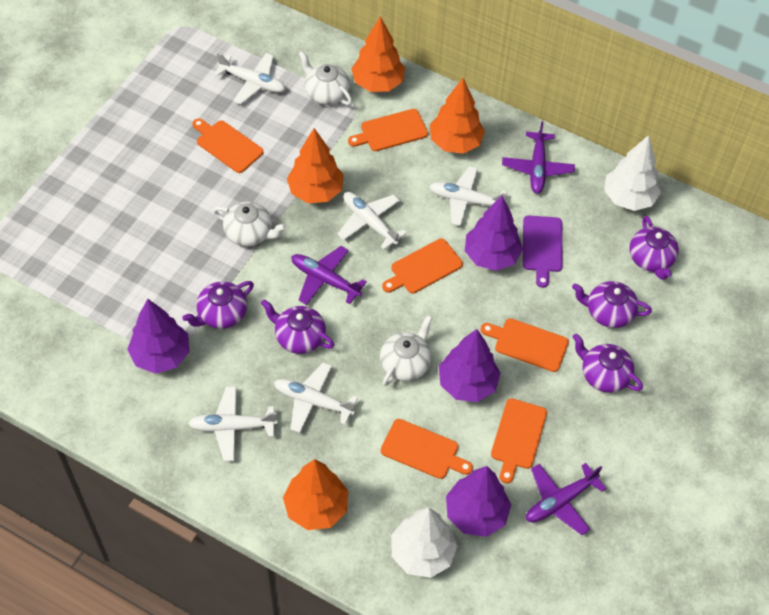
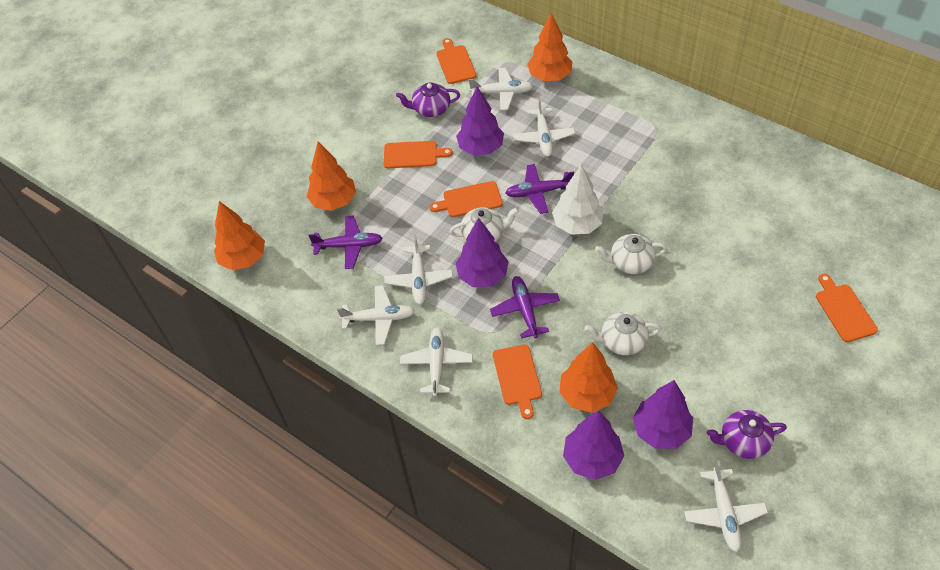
orange cutting board: 6 -> 5
purple cutting board: 1 -> 0
purple teapot: 5 -> 2
white plane: 5 -> 6
white tree: 2 -> 1

